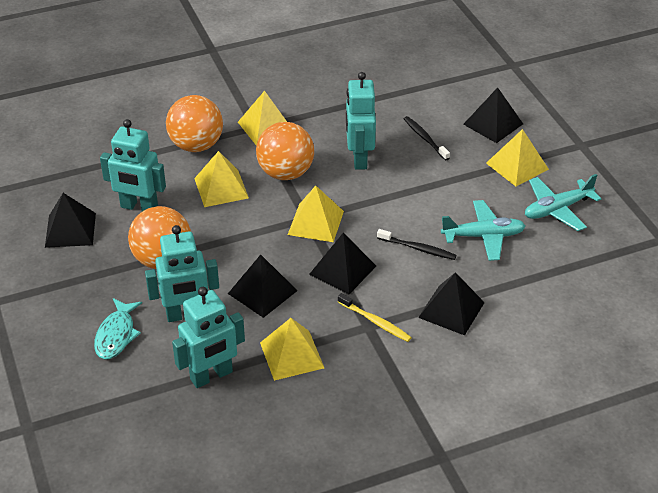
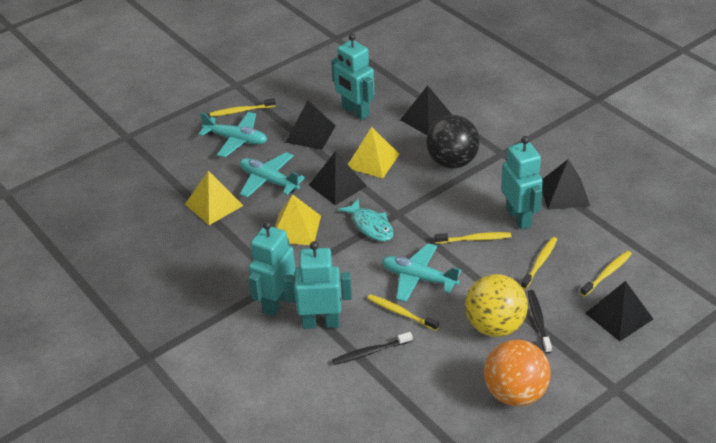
black ball: 0 -> 1
orange ball: 3 -> 1
turquoise plane: 2 -> 3
yellow ball: 0 -> 1
yellow pyramid: 5 -> 3
yellow toothbrush: 1 -> 5

